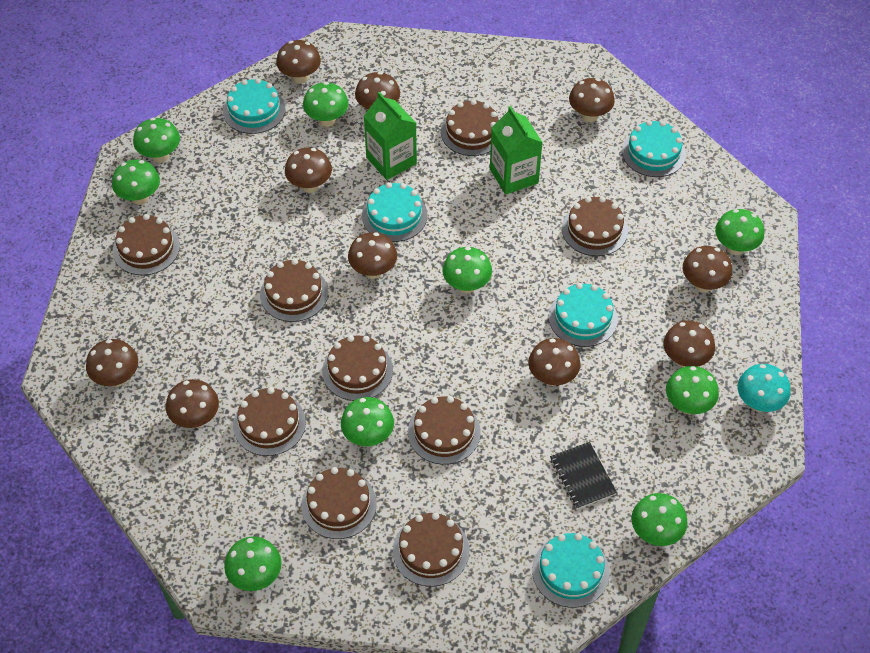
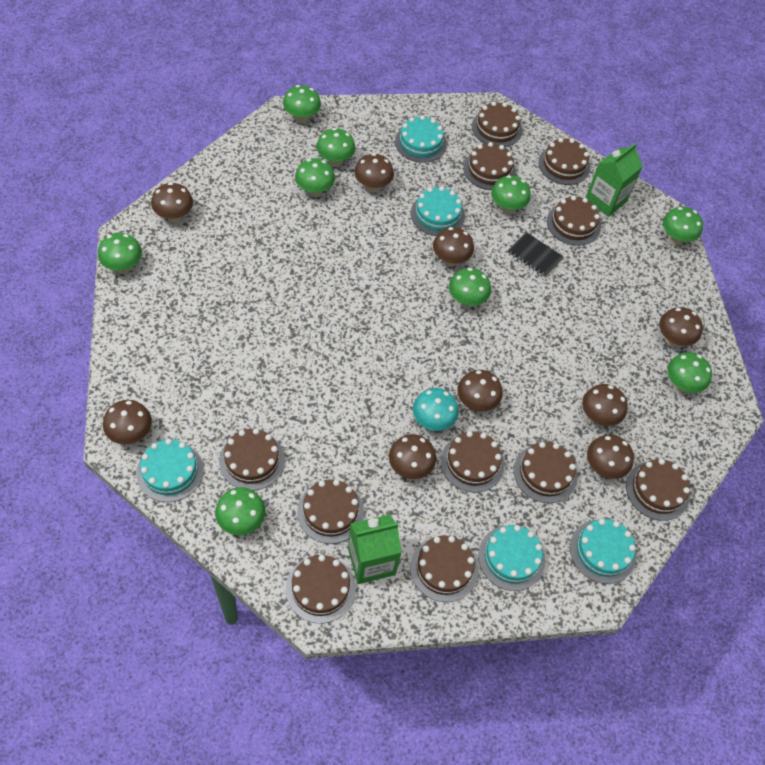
brown cake: 9 -> 11
brown mushroom: 10 -> 9

